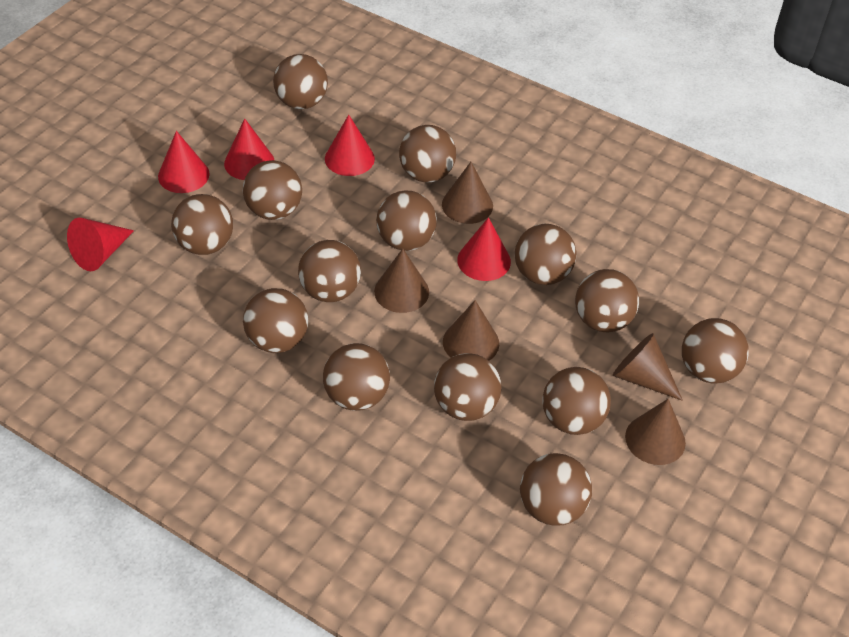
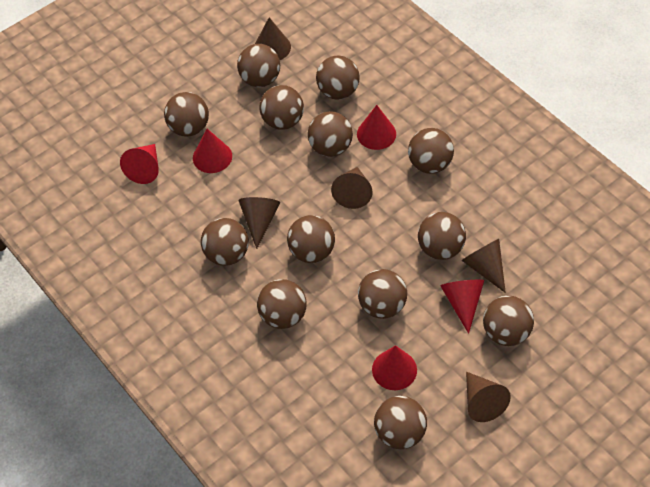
brown ball: 14 -> 13

